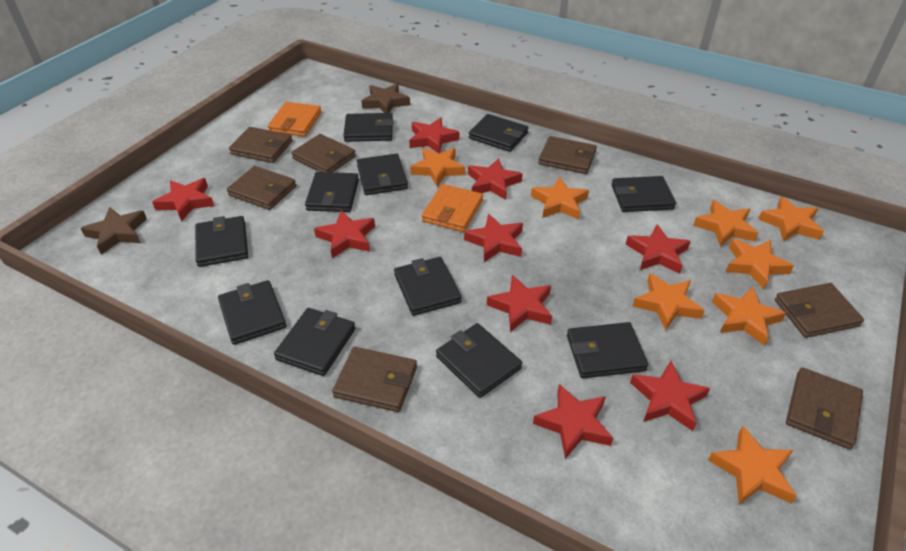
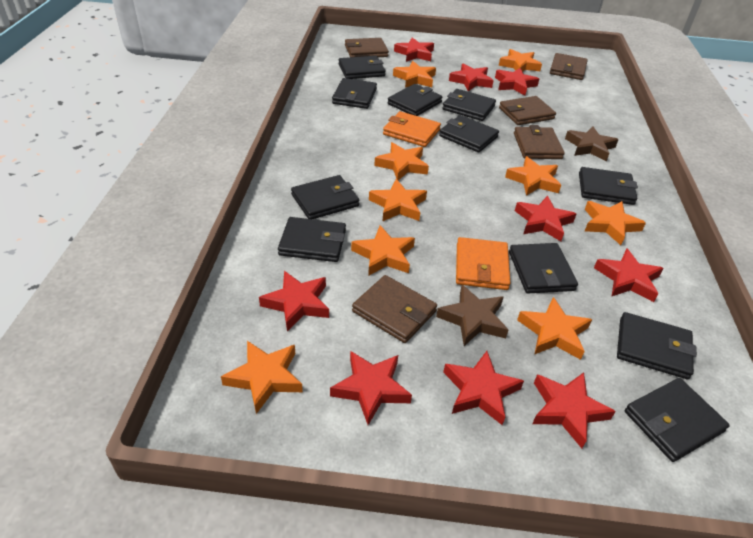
brown wallet: 7 -> 5
orange star: 8 -> 9

